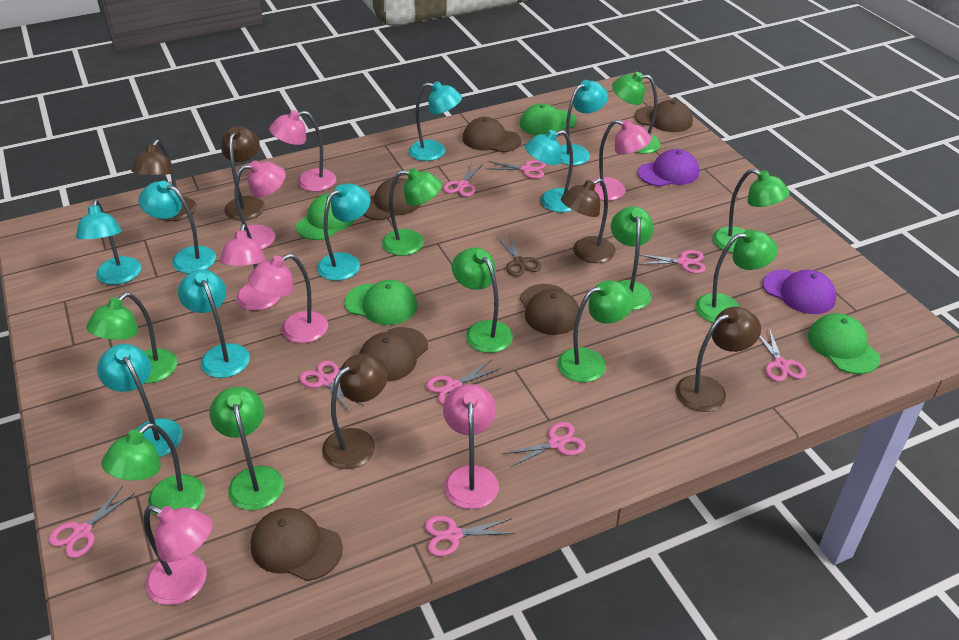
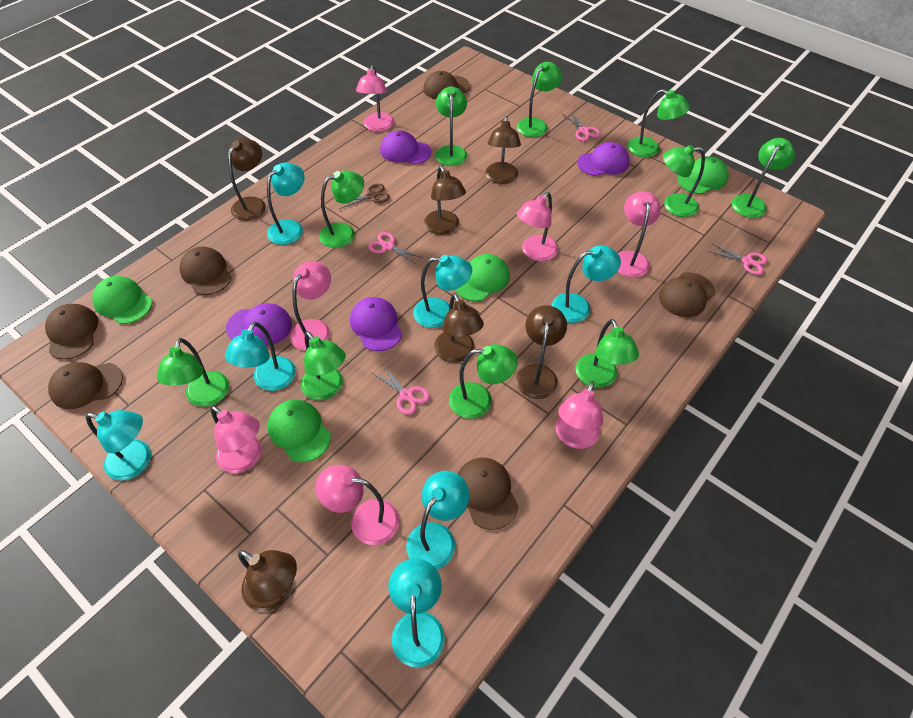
brown lamp: 5 -> 6
pink scissors: 9 -> 4
purple cap: 2 -> 4
turquoise lamp: 8 -> 7

